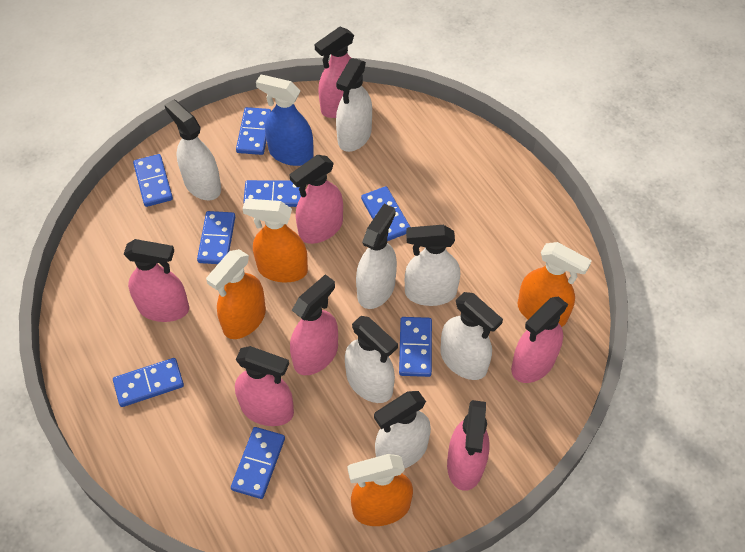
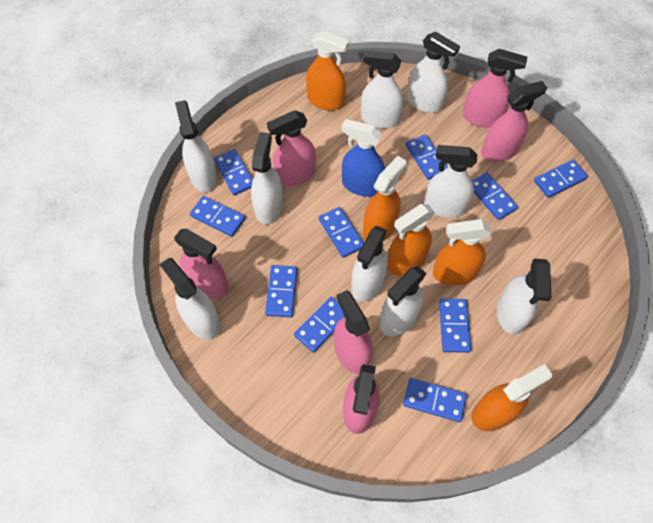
blue domino: 8 -> 10
orange spray bottle: 4 -> 5
pink spray bottle: 7 -> 6
white spray bottle: 7 -> 9

